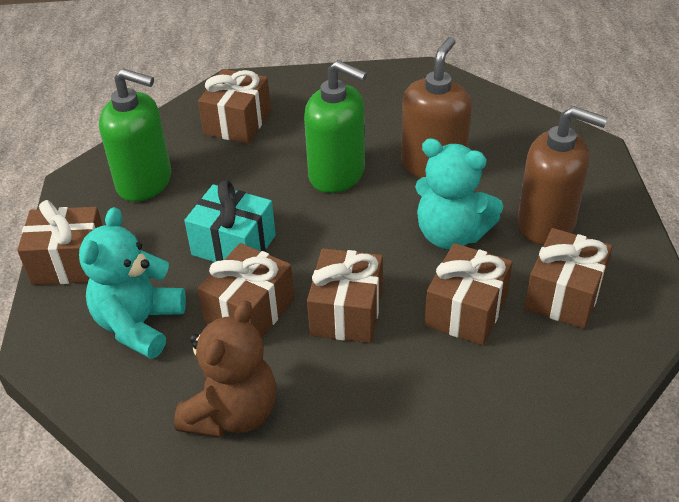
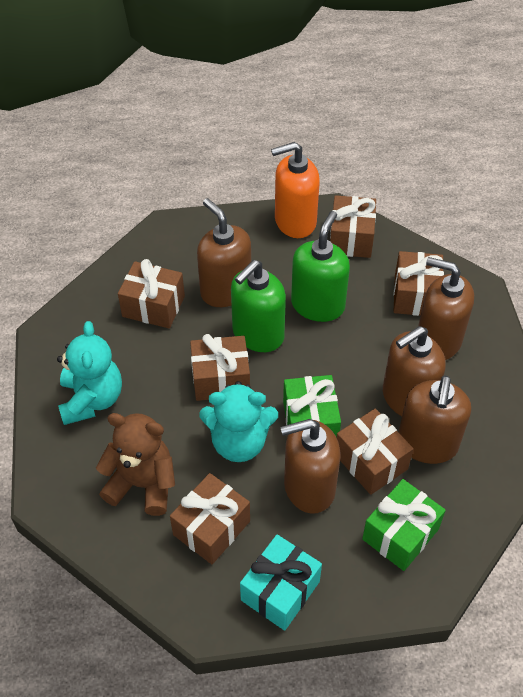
brown soap dispenser: 2 -> 5
green gift: 0 -> 2
orange soap dispenser: 0 -> 1

